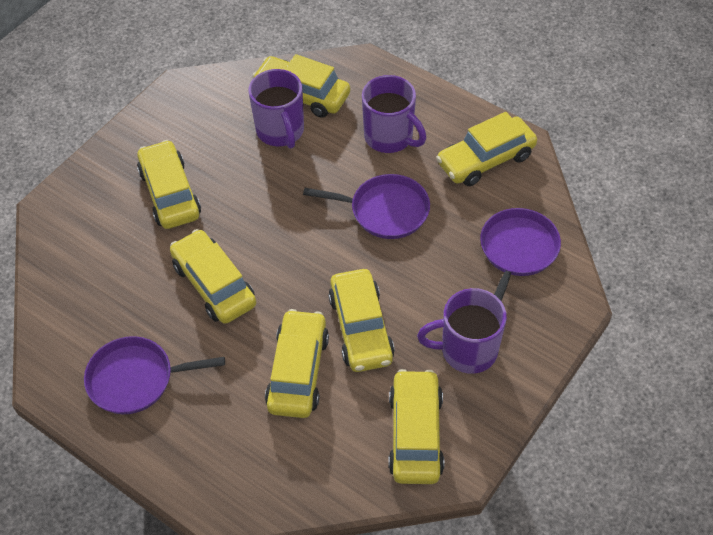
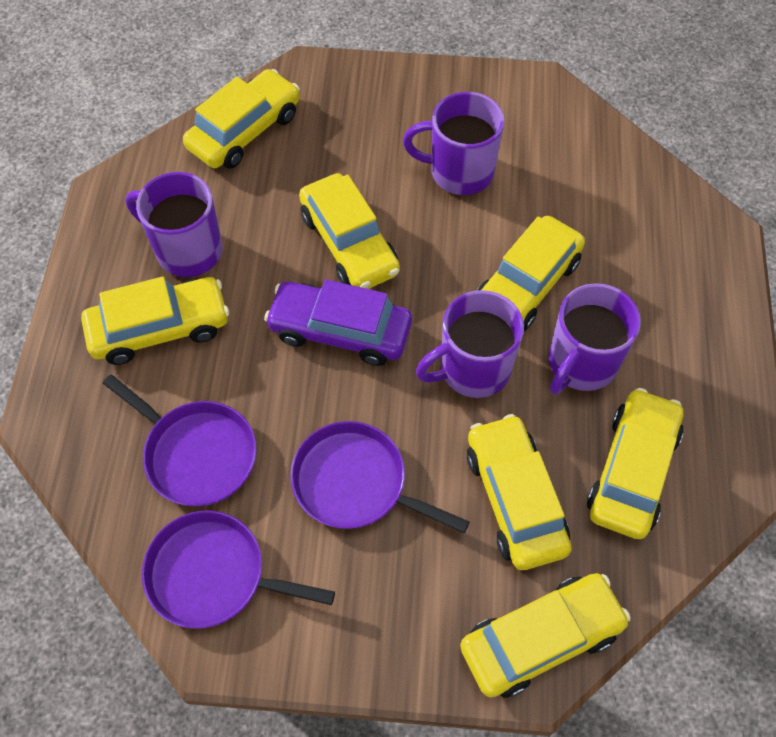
purple car: 0 -> 1
purple mug: 3 -> 4

